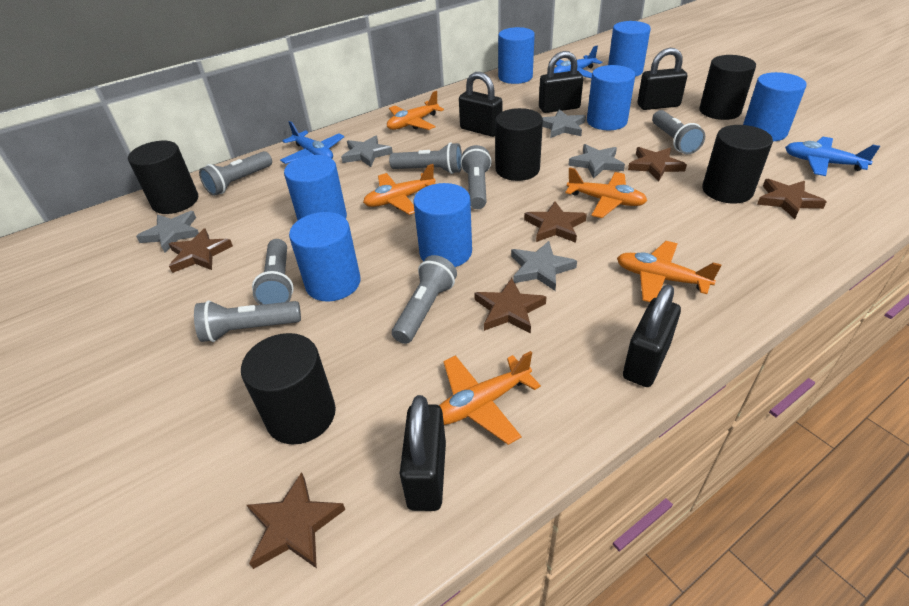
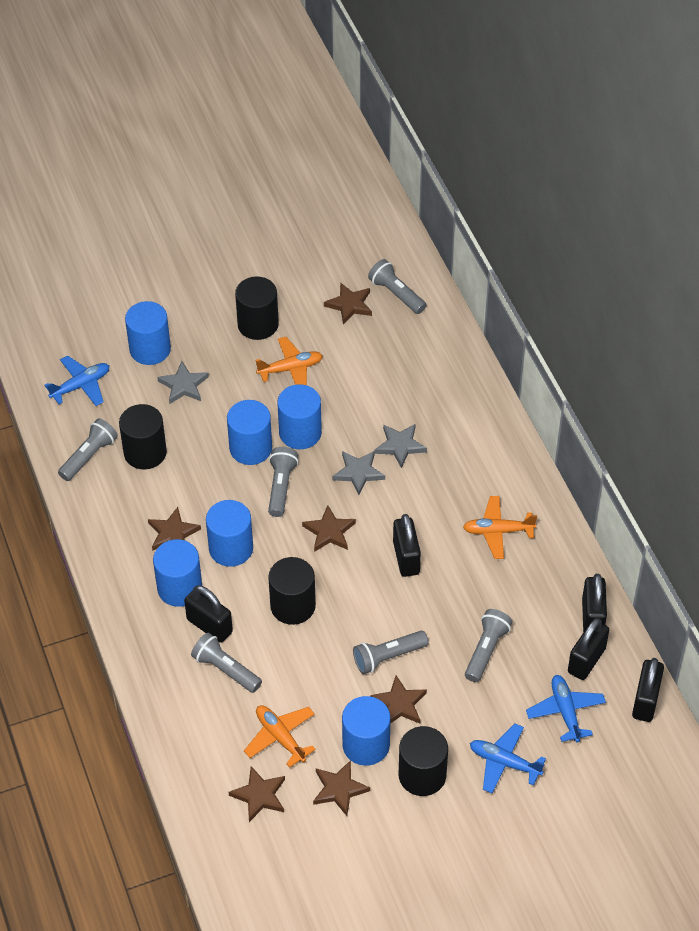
black cylinder: 5 -> 4
blue cylinder: 7 -> 6
grey flashlight: 7 -> 6
grey star: 5 -> 3
orange plane: 5 -> 3

